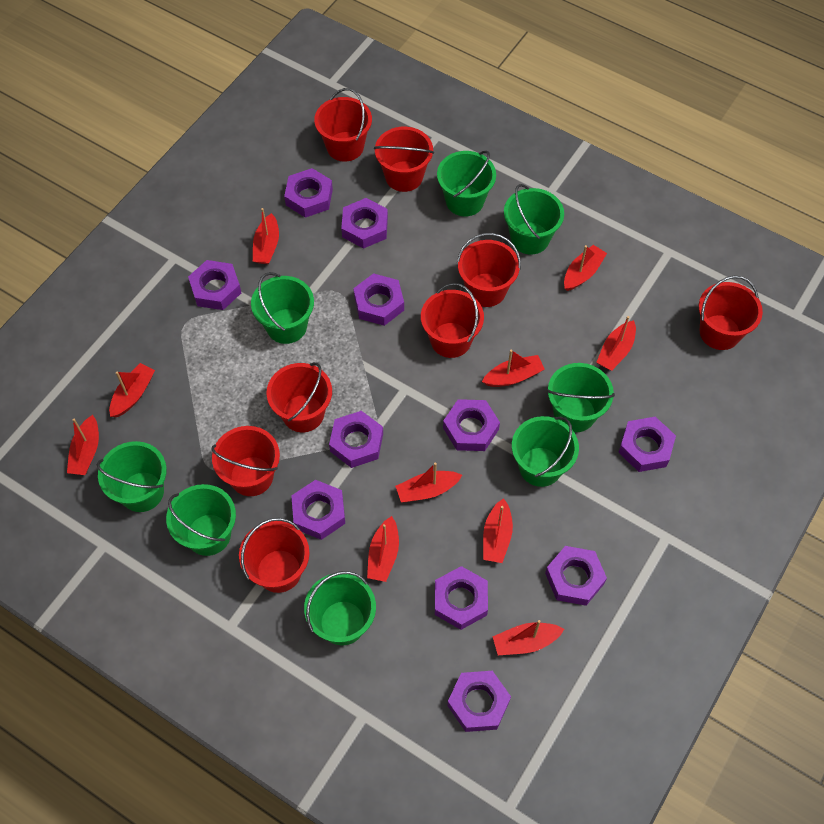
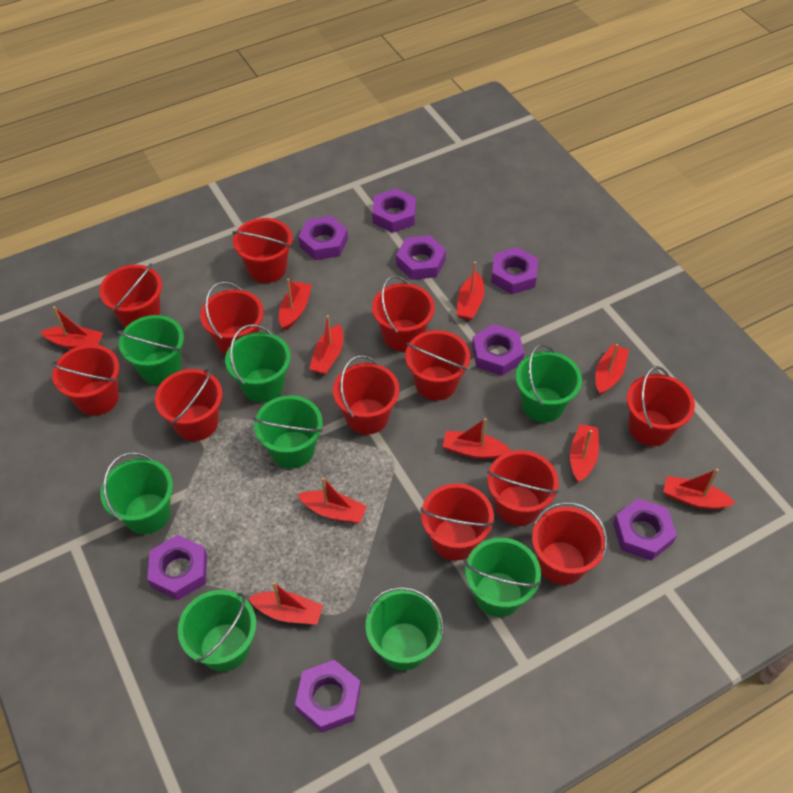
purple nut: 11 -> 8
red bucket: 8 -> 12

